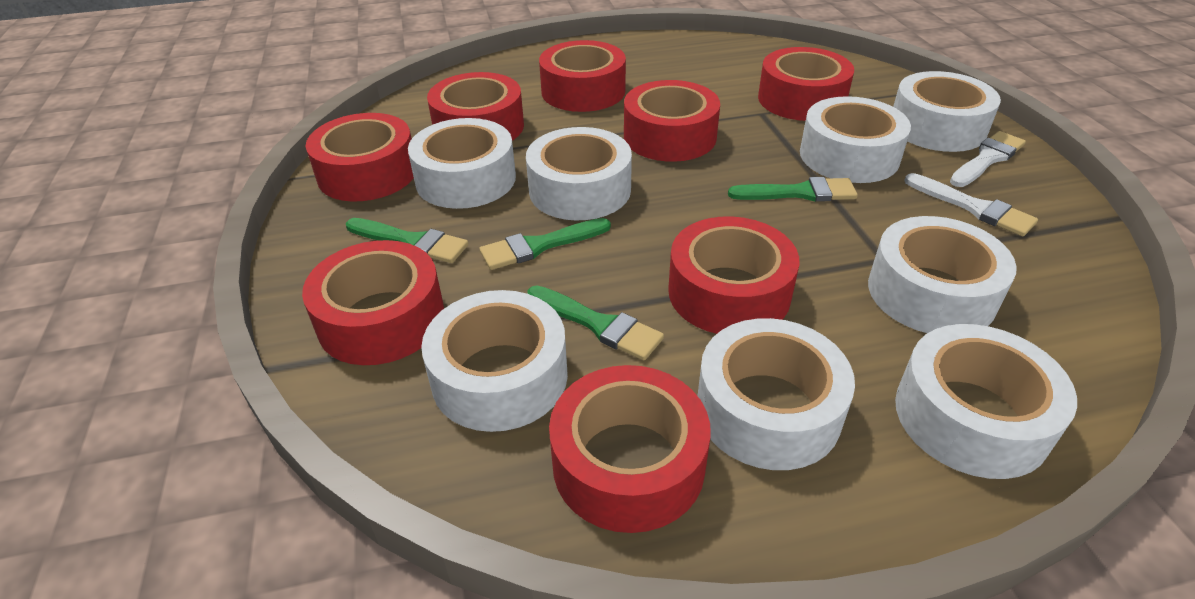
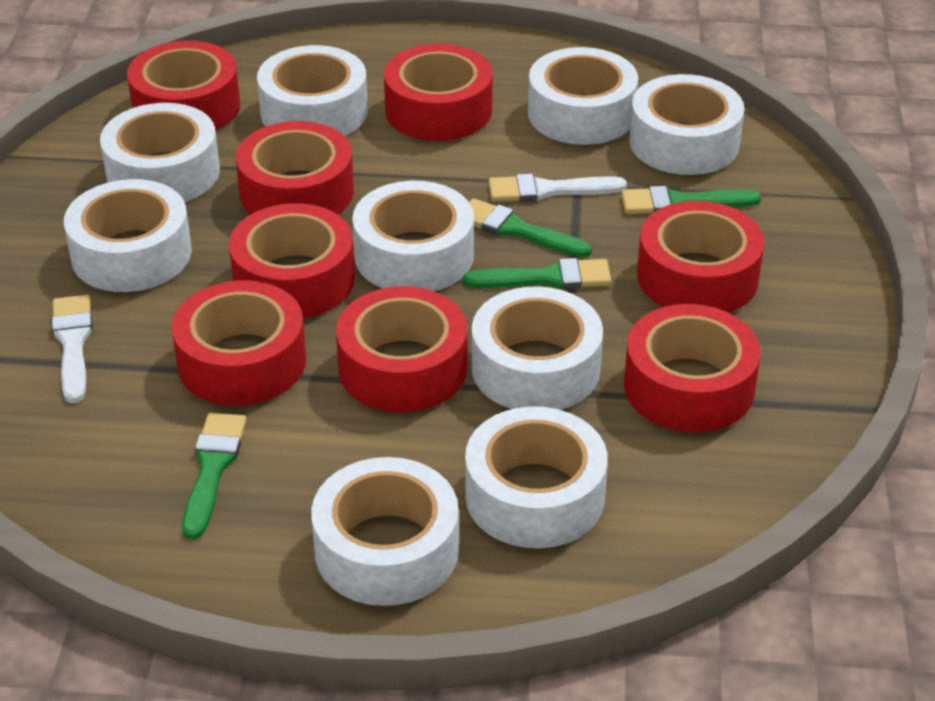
white tape: 8 -> 9

